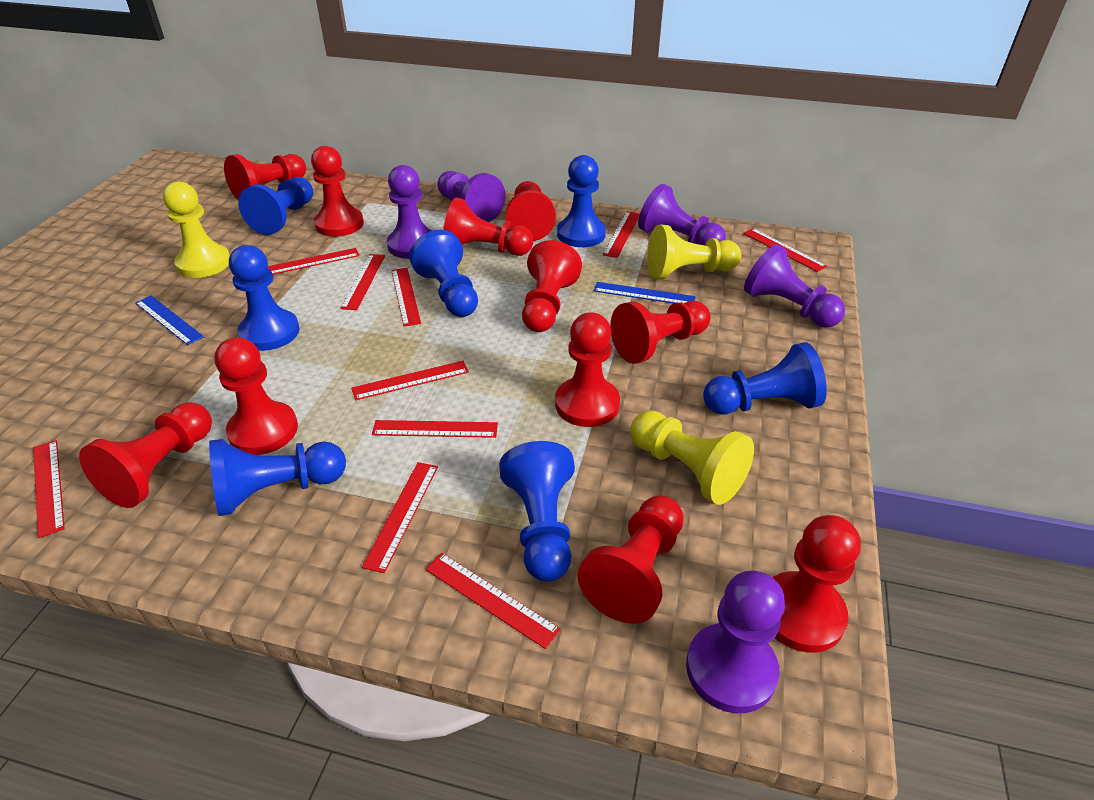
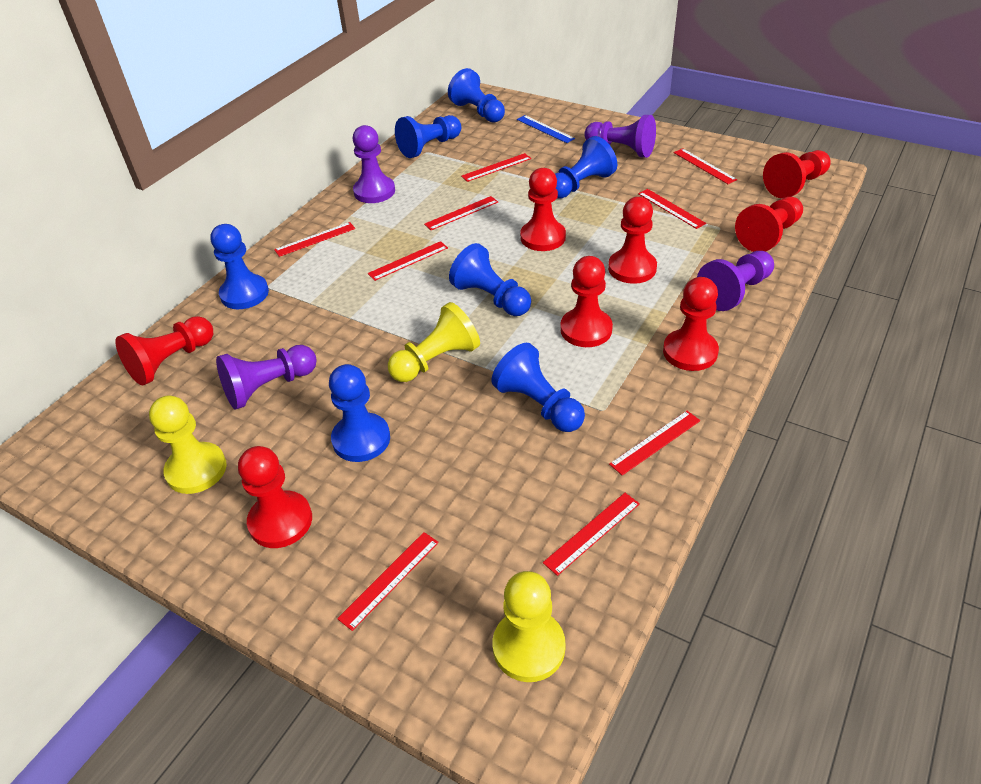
blue ruler: 2 -> 1
purple pawn: 5 -> 4
red pawn: 11 -> 8
red ruler: 10 -> 9

